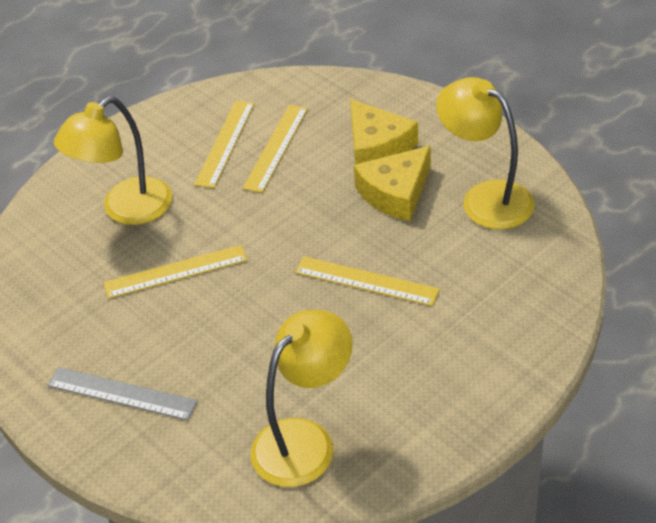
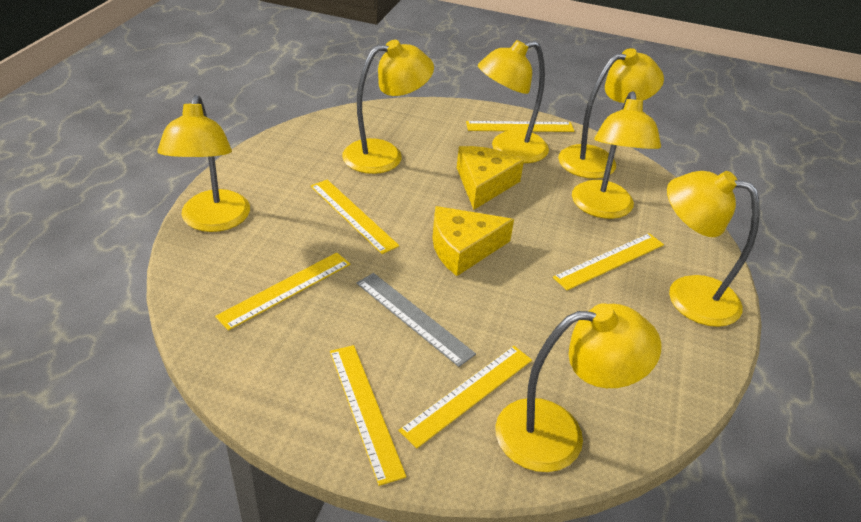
yellow lamp: 3 -> 7
yellow ruler: 4 -> 6

